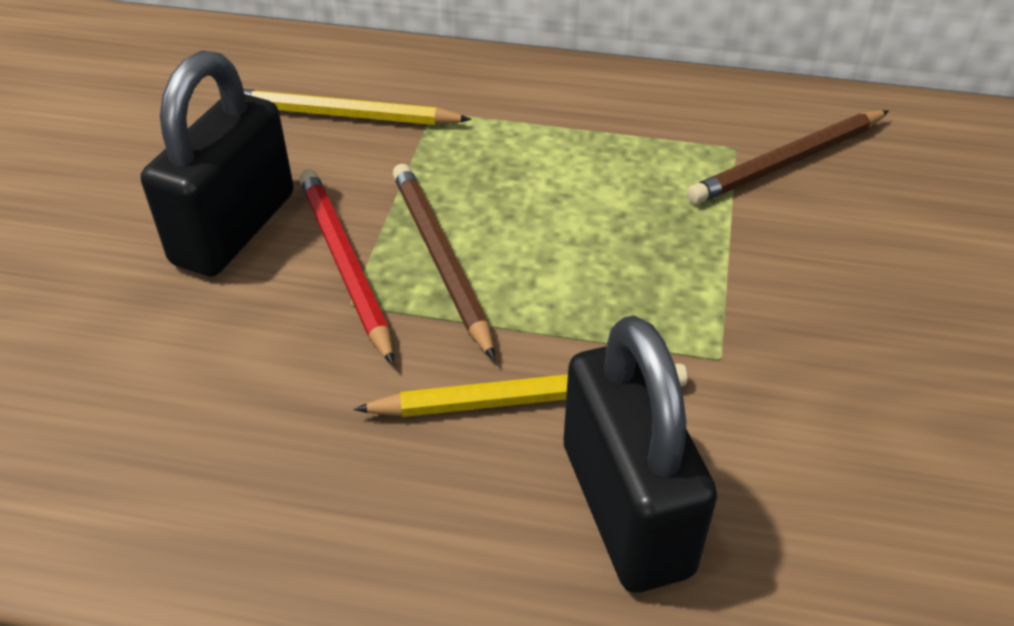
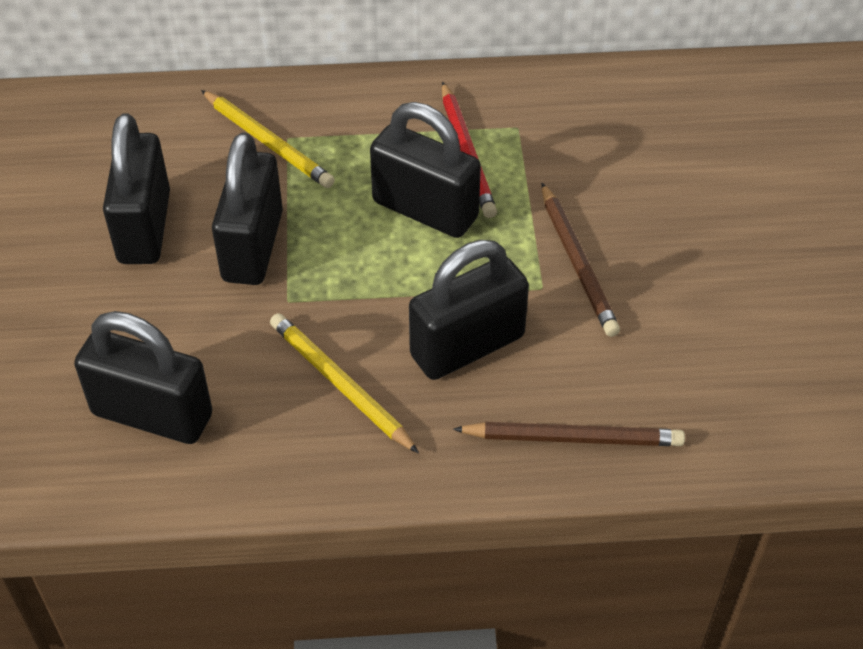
black padlock: 2 -> 5

